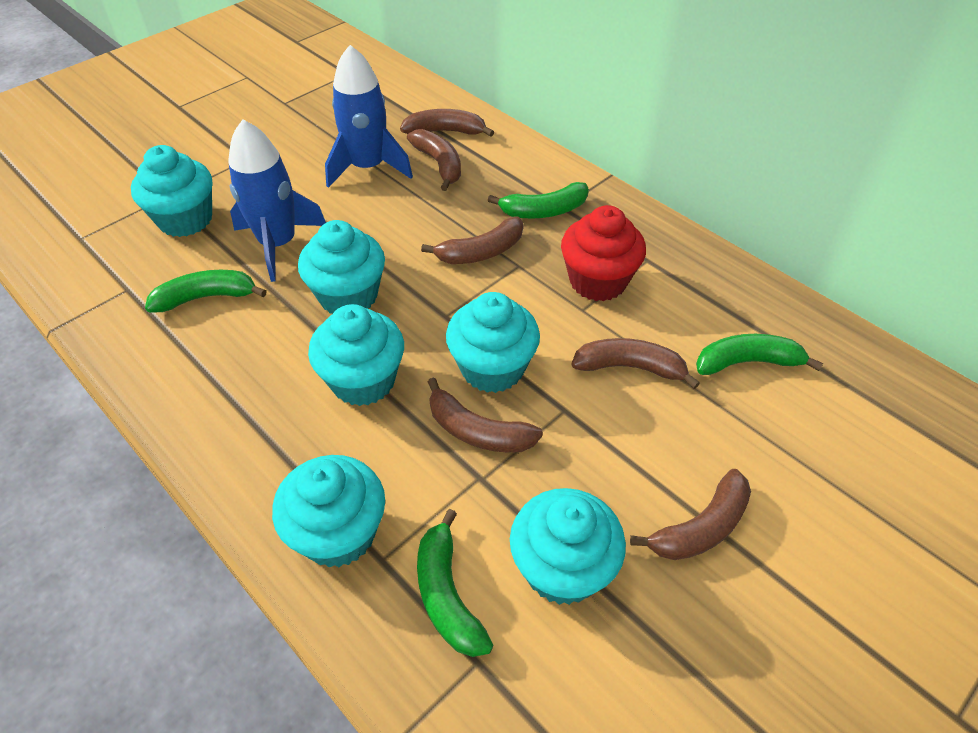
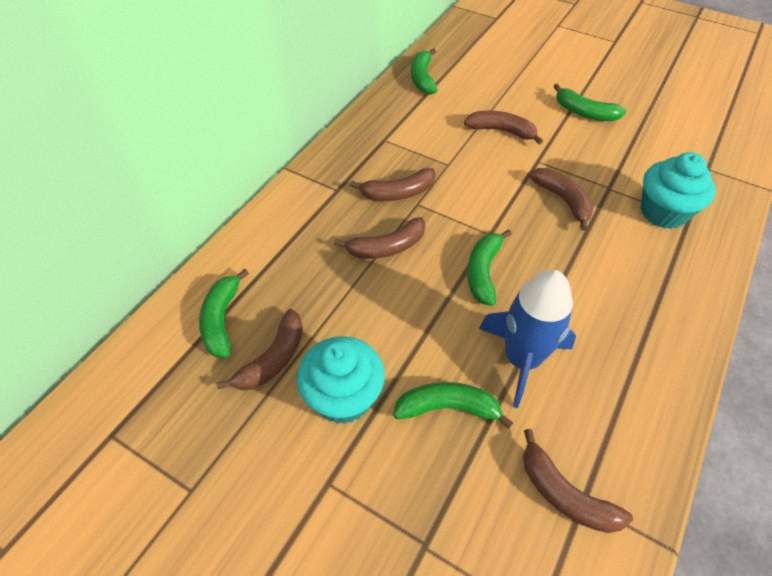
blue rocket: 2 -> 1
green banana: 4 -> 5
red cupcake: 1 -> 0
turquoise cupcake: 6 -> 2

